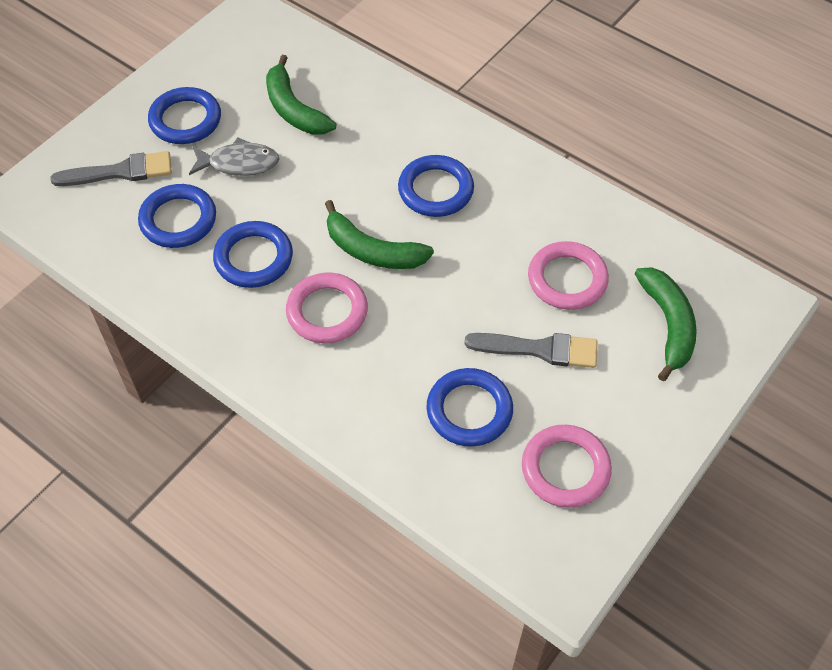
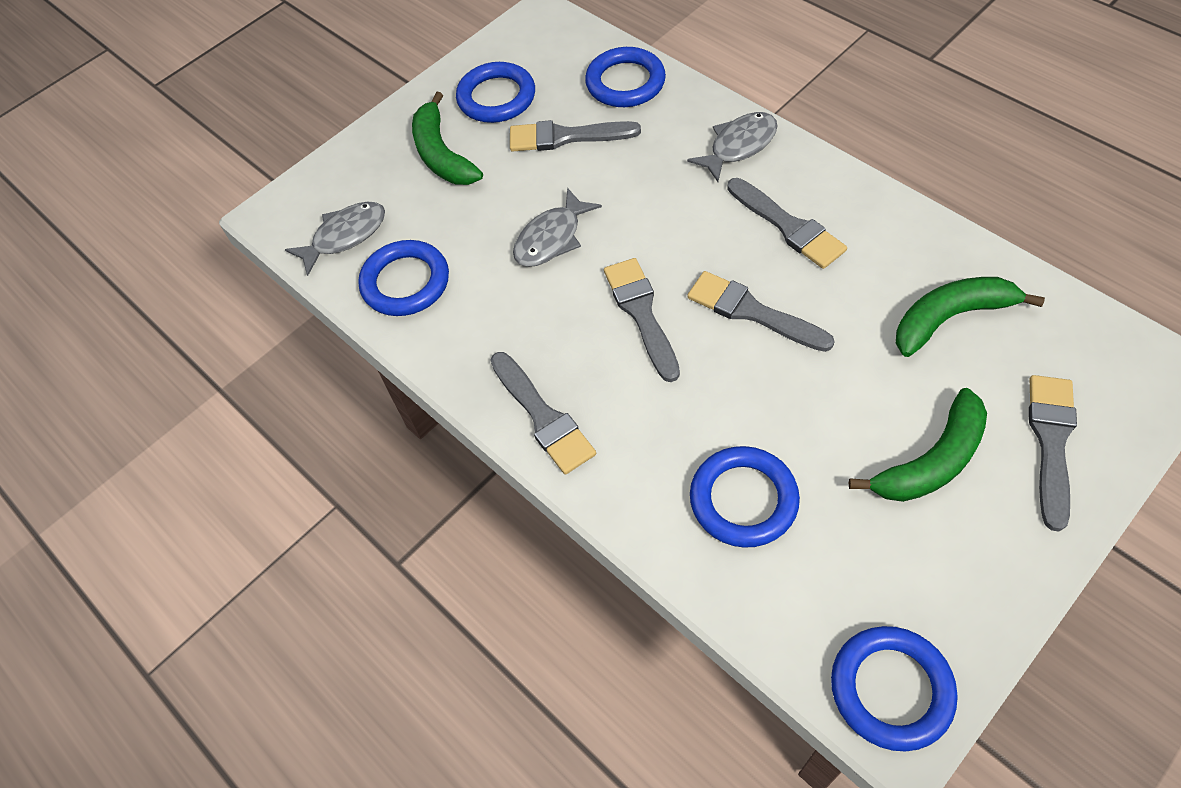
grey brush: 2 -> 6
grey fish: 1 -> 3
pink ring: 3 -> 0

